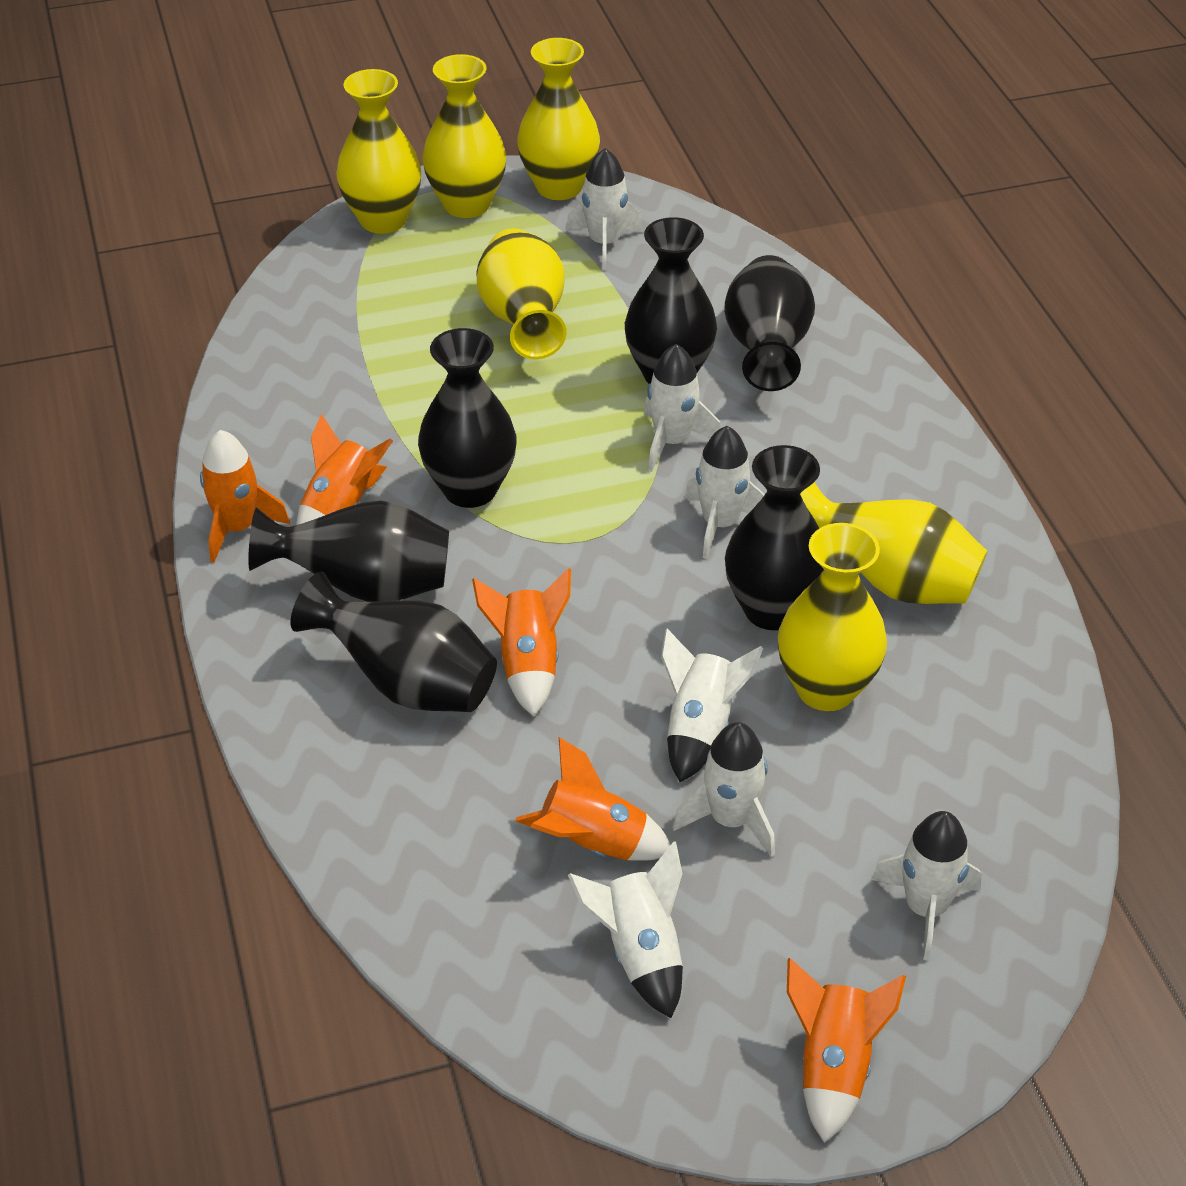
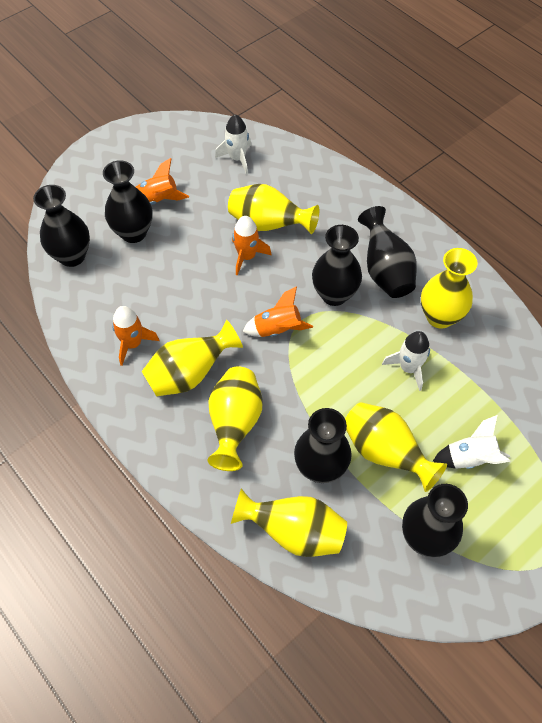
orange rocket: 5 -> 4
white rocket: 7 -> 3

